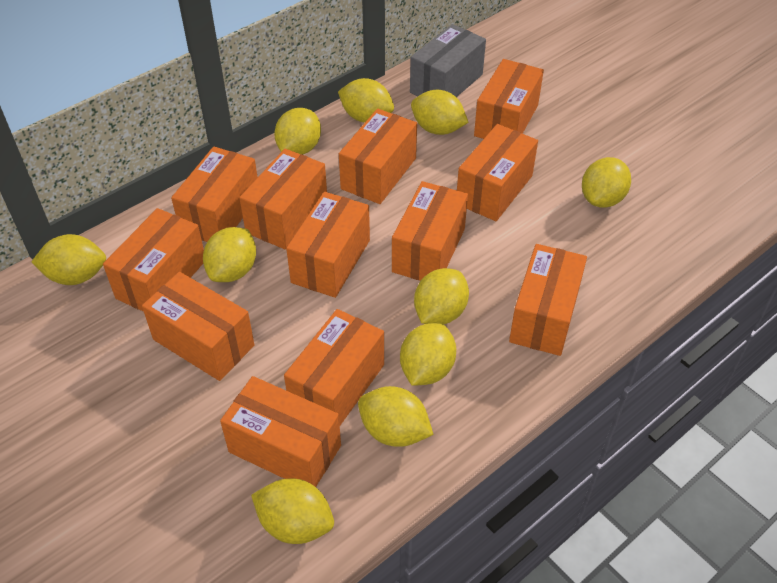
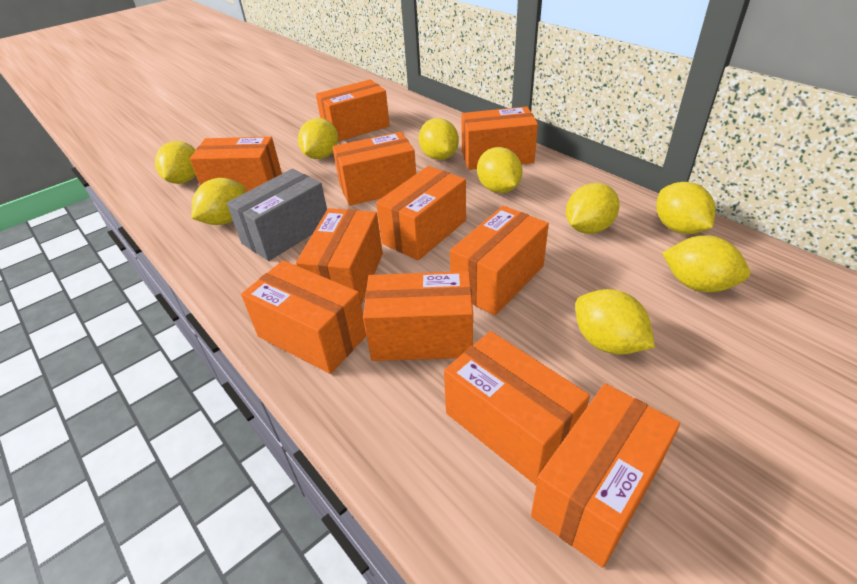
orange box: 12 -> 11
yellow lemon: 10 -> 9

